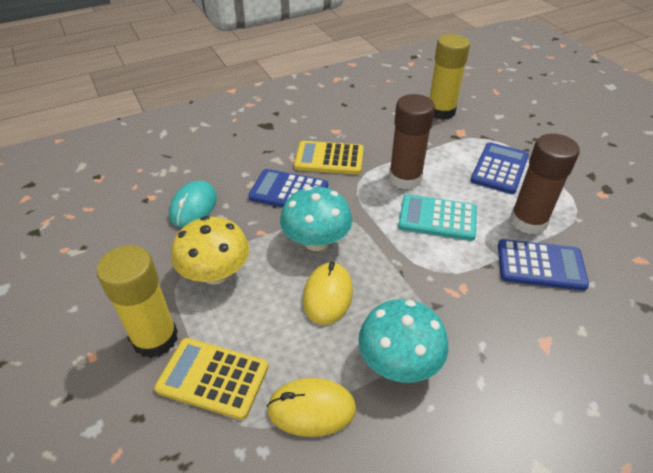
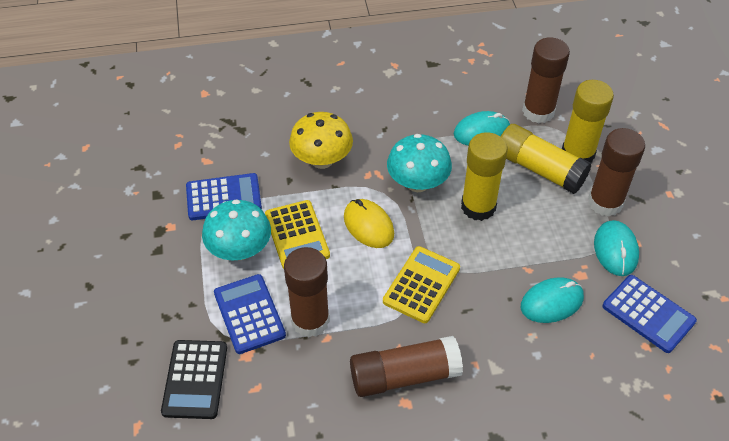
black calculator: 0 -> 1
brown glue stick: 2 -> 4
turquoise calculator: 1 -> 0
turquoise mouse: 1 -> 3
yellow glue stick: 2 -> 3
yellow mouse: 2 -> 1

